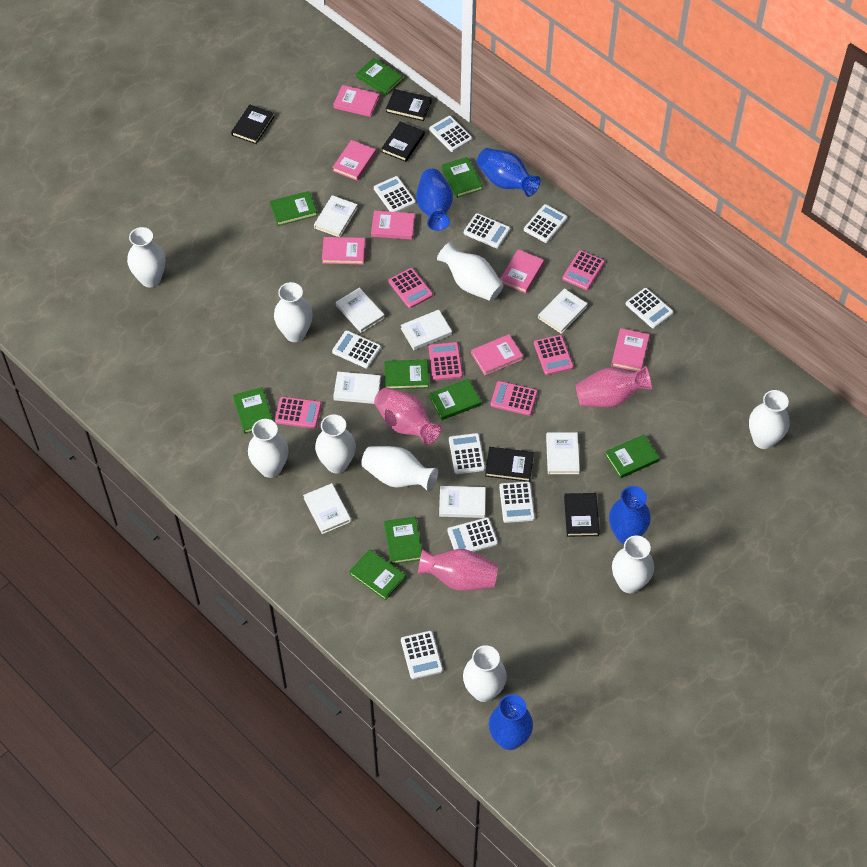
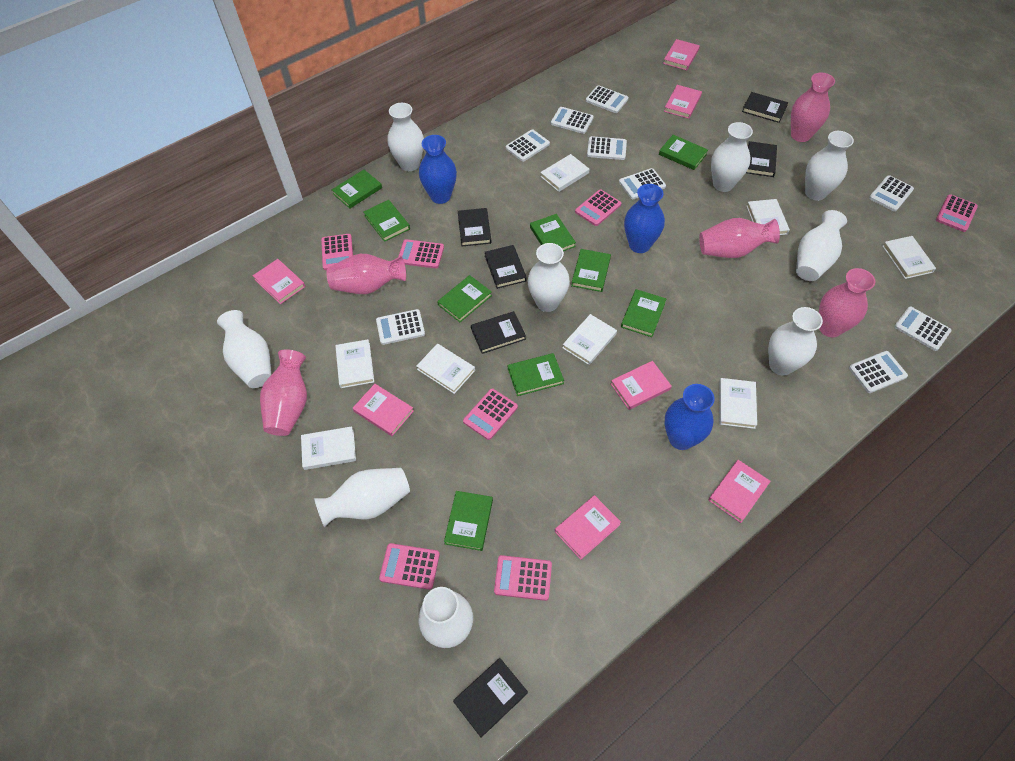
black book: 5 -> 6
blue vase: 4 -> 3
pink calculator: 6 -> 7
pink vase: 3 -> 5
white calculator: 10 -> 9

